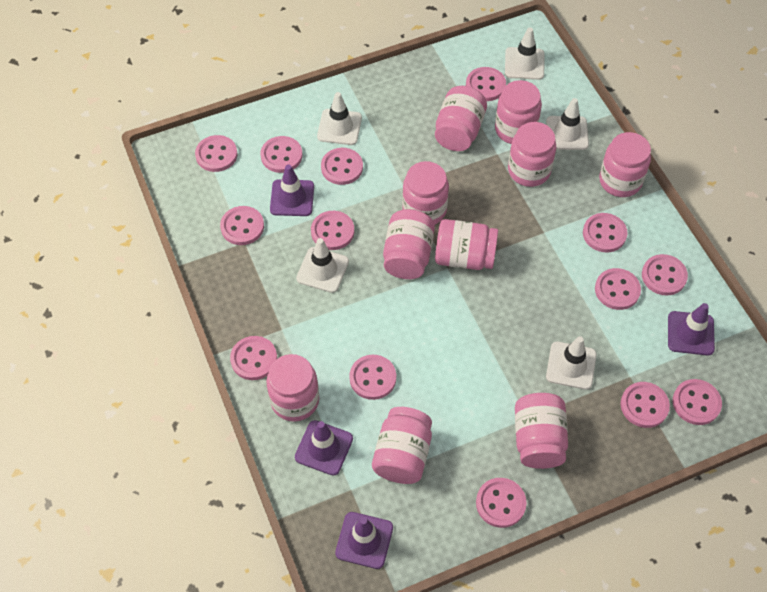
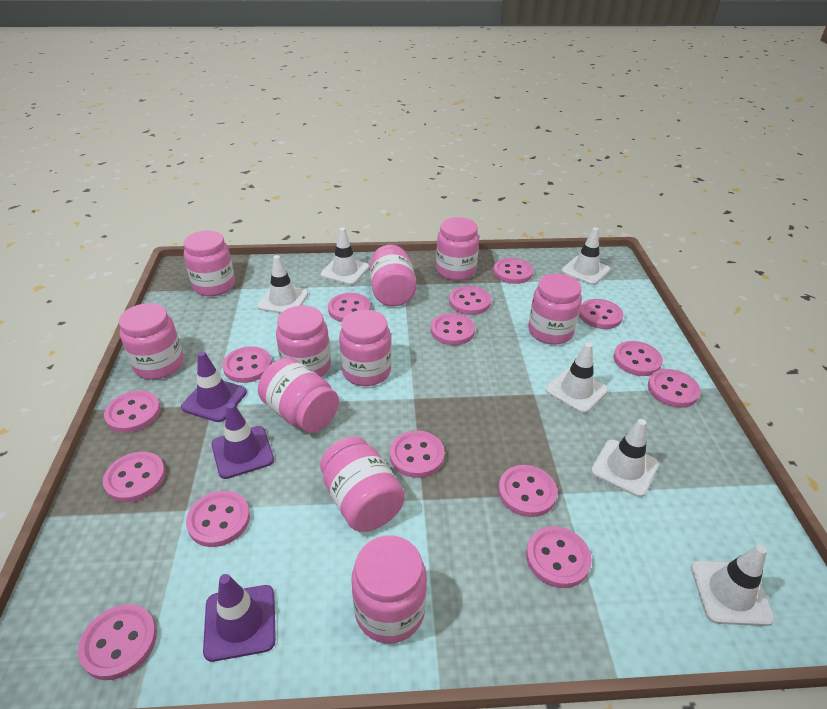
pink button: 14 -> 15
purple traffic cone: 4 -> 3
white traffic cone: 5 -> 6

